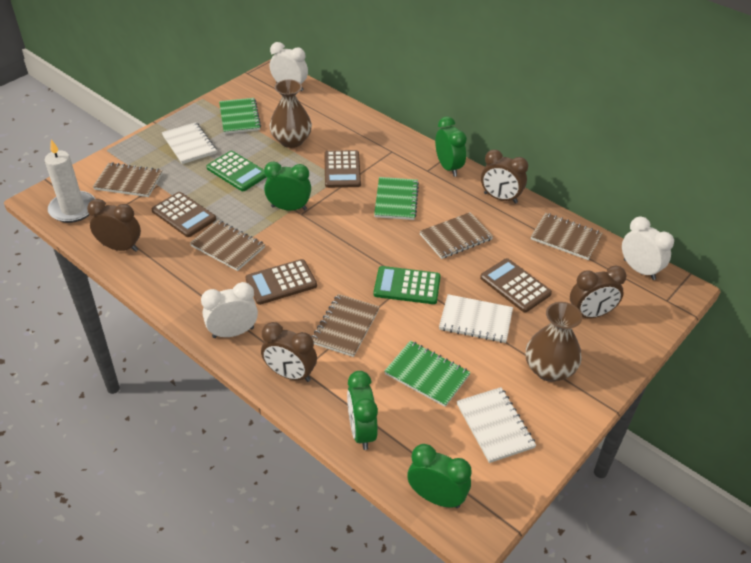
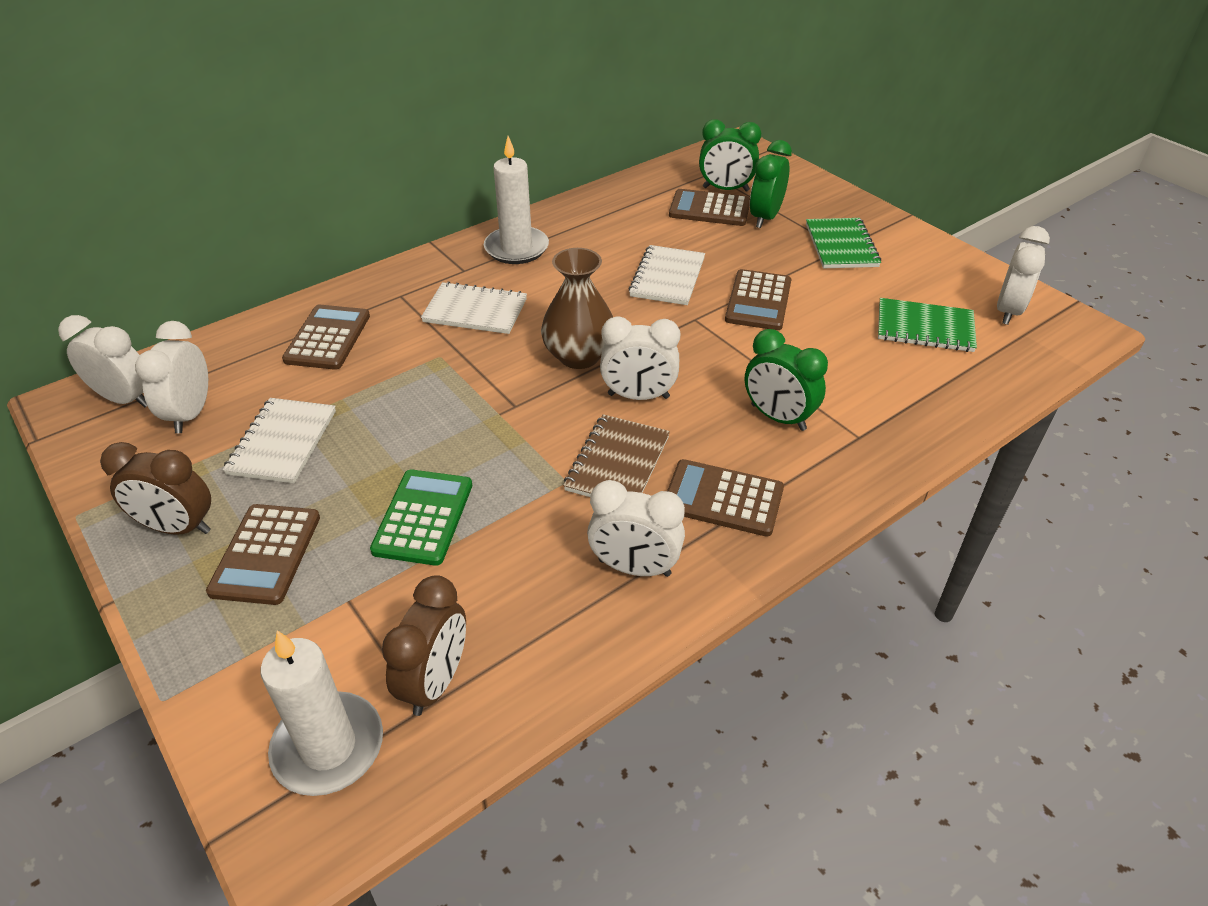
brown calculator: 4 -> 5
brown clock: 4 -> 2
brown notebook: 5 -> 1
brown vase: 2 -> 1
green calculator: 2 -> 1
green clock: 4 -> 3
green notebook: 3 -> 2
white candle: 1 -> 2
white clock: 3 -> 5

